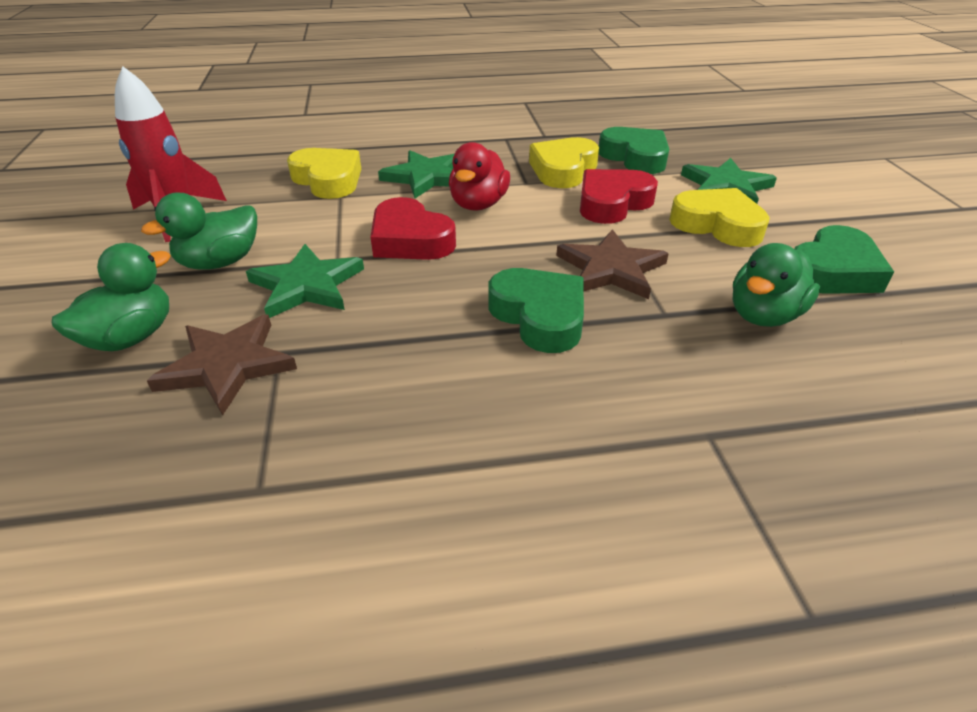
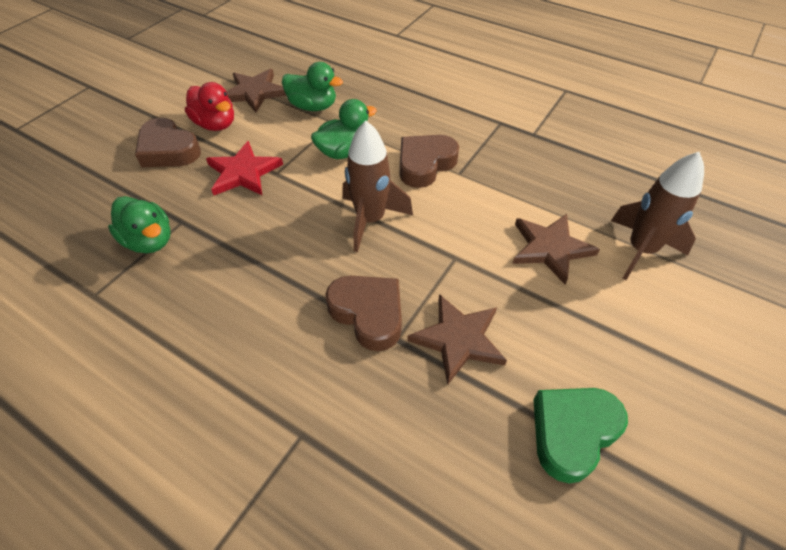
brown heart: 0 -> 3
brown rocket: 0 -> 2
brown star: 2 -> 3
green heart: 3 -> 1
green star: 3 -> 0
red heart: 2 -> 0
red rocket: 1 -> 0
red star: 0 -> 1
yellow heart: 3 -> 0

